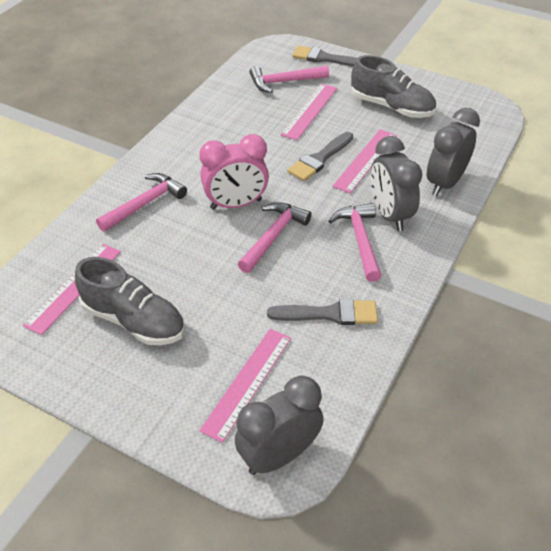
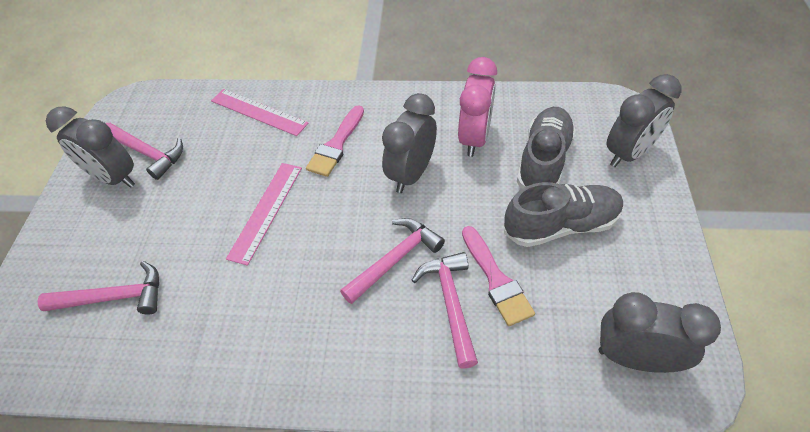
grey brush: 3 -> 0
grey clock: 3 -> 4
pink brush: 0 -> 2
pink ruler: 4 -> 2

